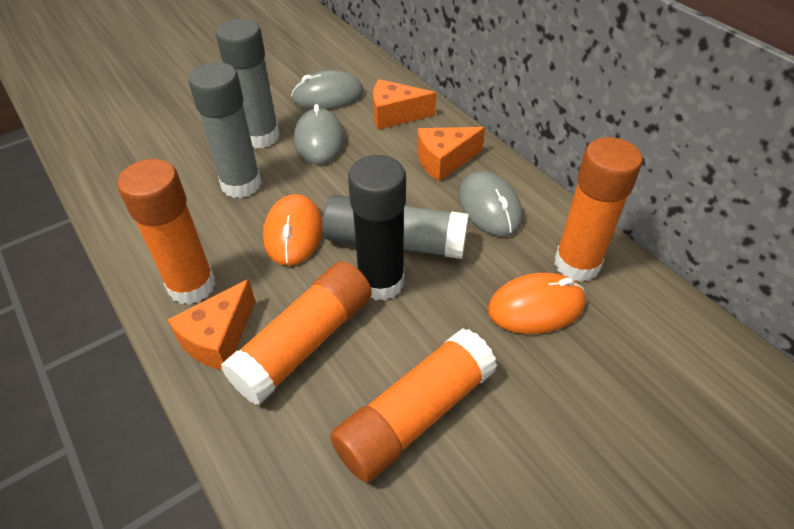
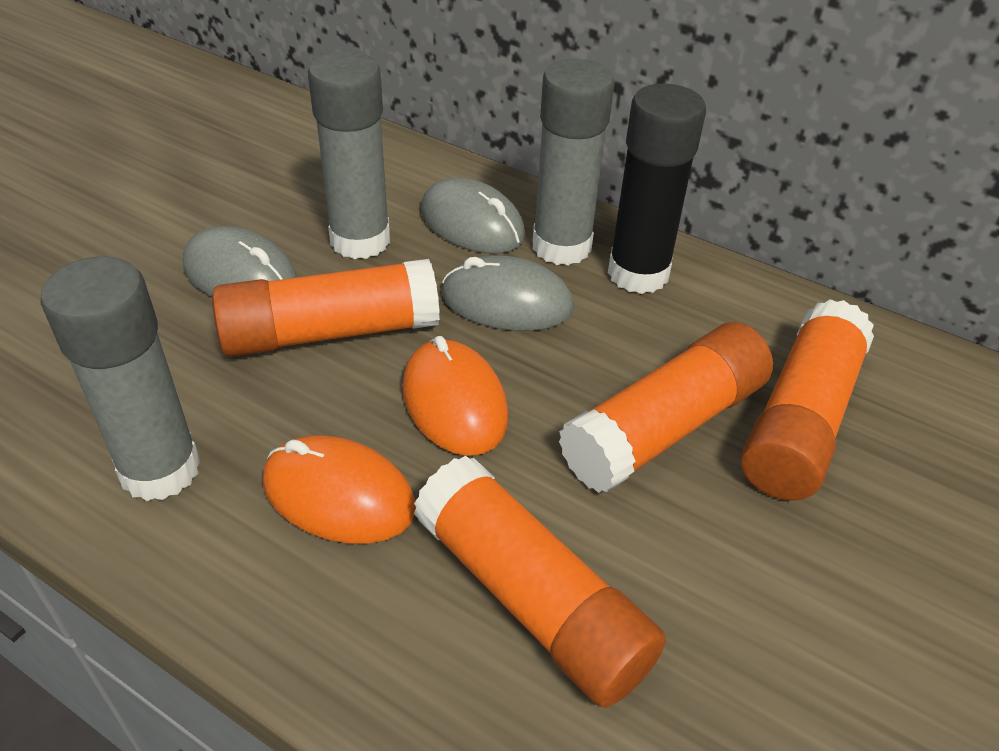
orange cheese: 3 -> 0

